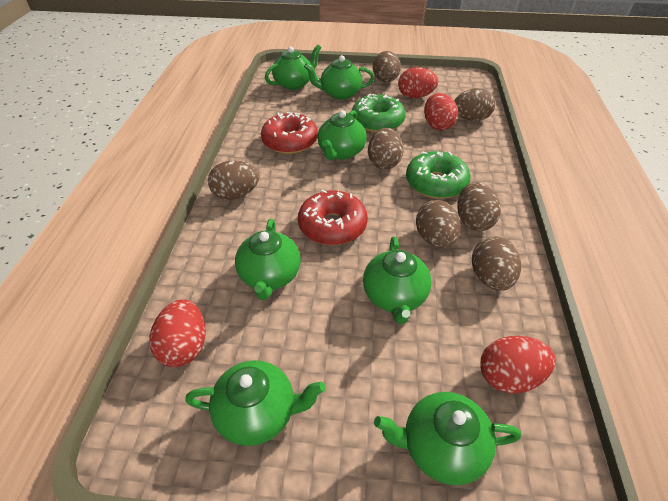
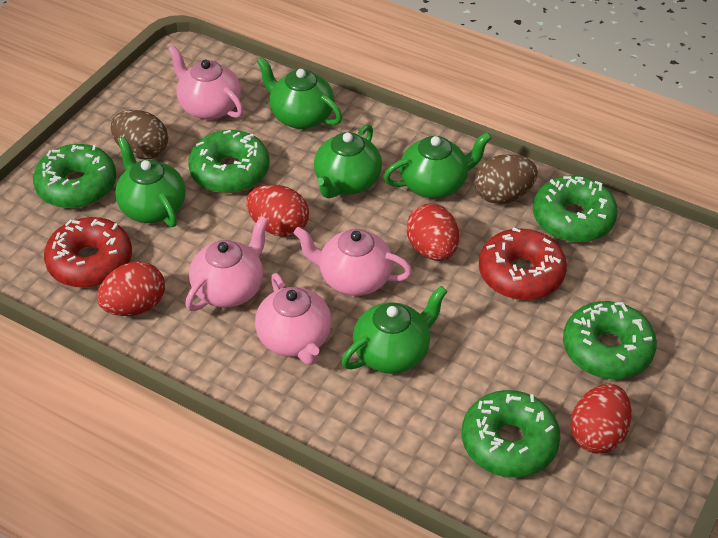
brown egg: 7 -> 2
green donut: 2 -> 5
green teapot: 7 -> 5
pink teapot: 0 -> 4

